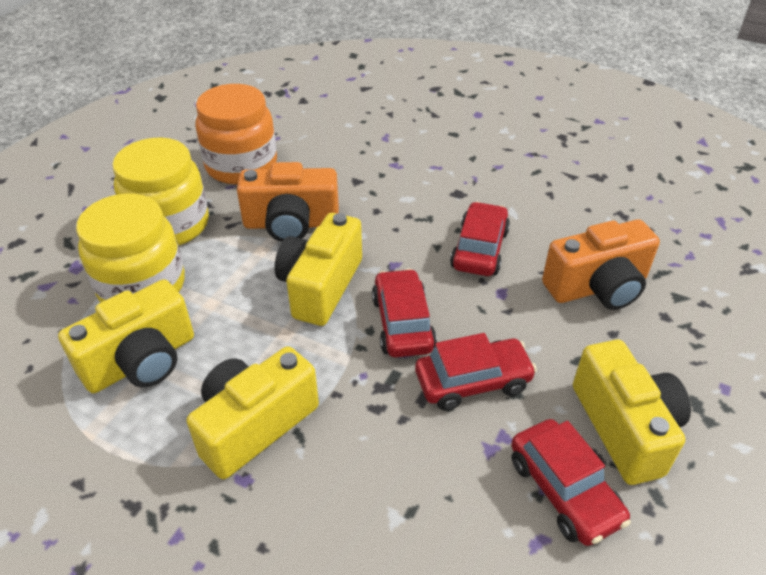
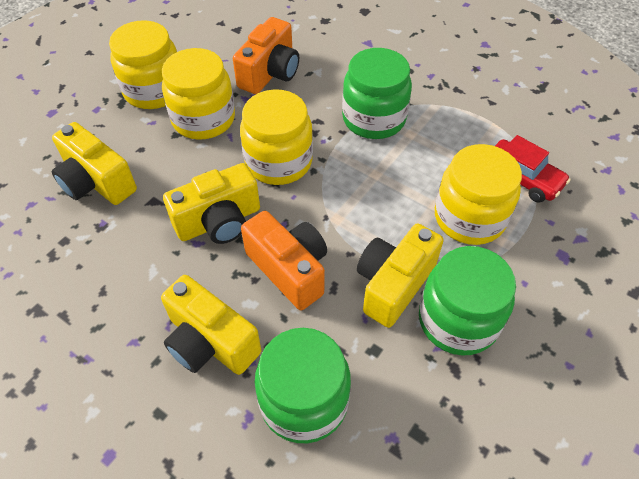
green jar: 0 -> 3
orange jar: 1 -> 0
red car: 4 -> 1
yellow jar: 2 -> 4

